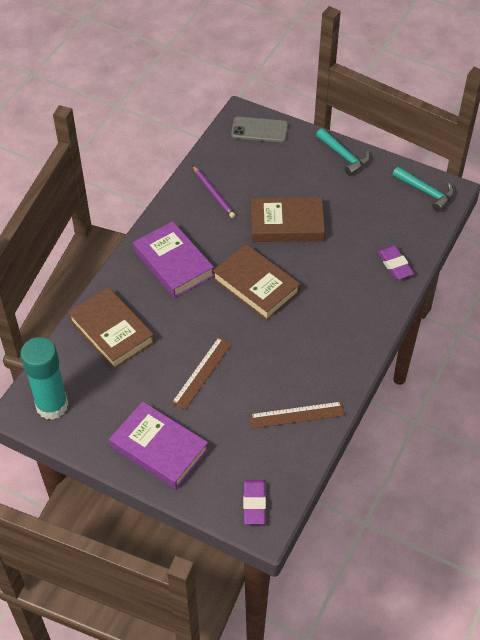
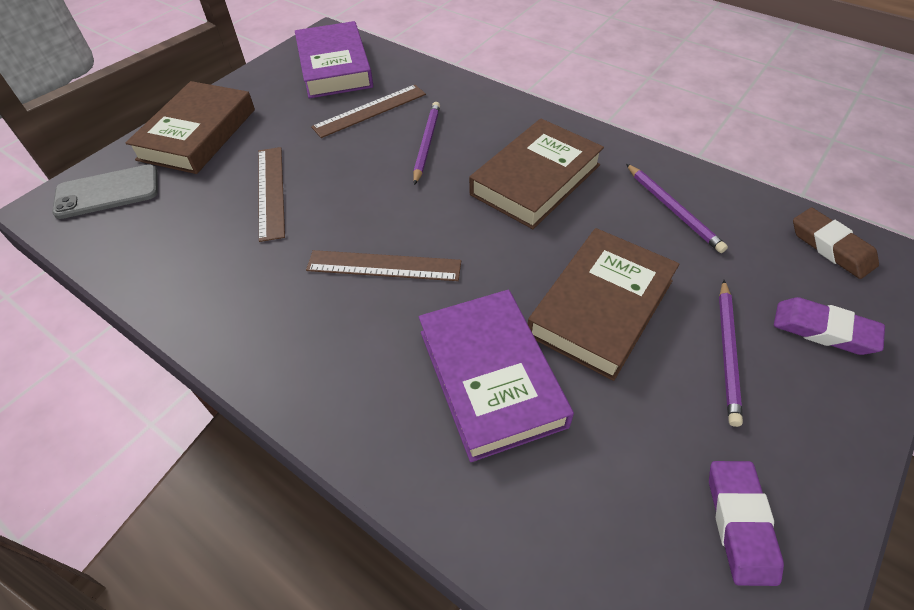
brown eraser: 0 -> 1
brown ruler: 2 -> 3
purple pencil: 1 -> 3
turquoise glue stick: 1 -> 0
turquoise hammer: 2 -> 0

